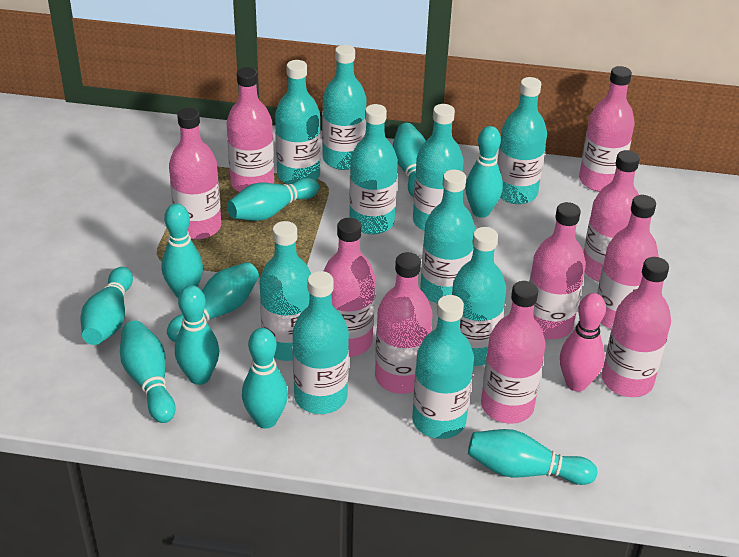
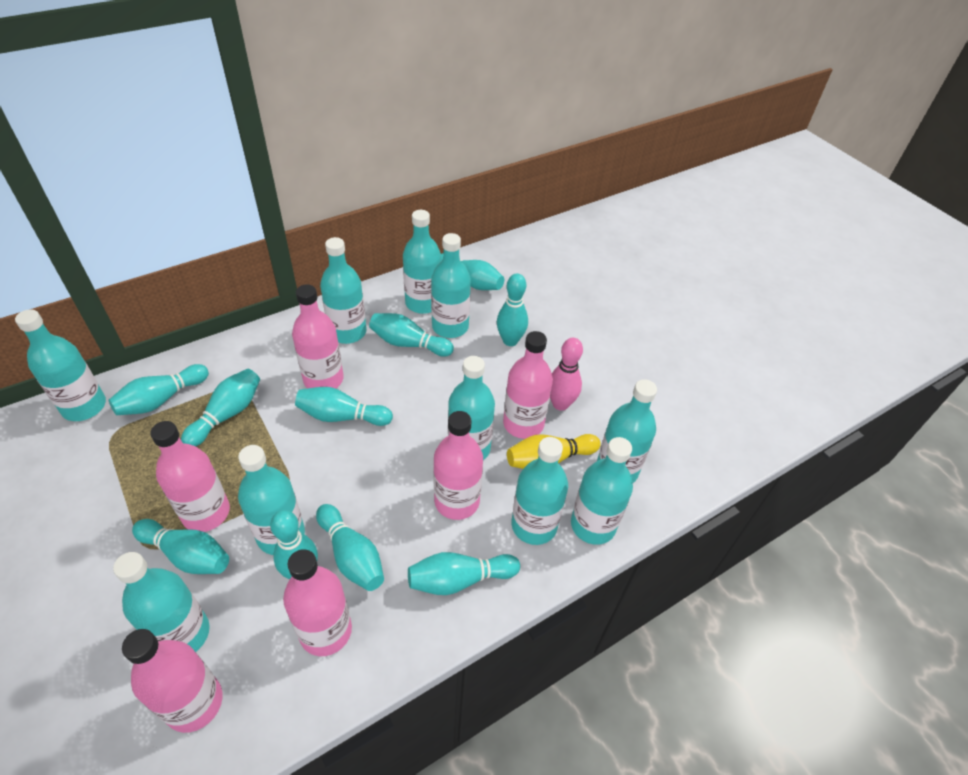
pink bottle: 10 -> 6
yellow bowling pin: 0 -> 1

